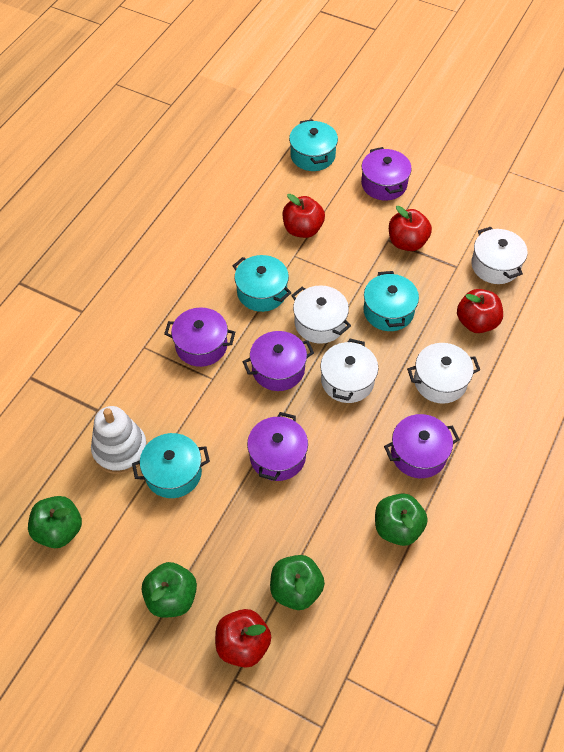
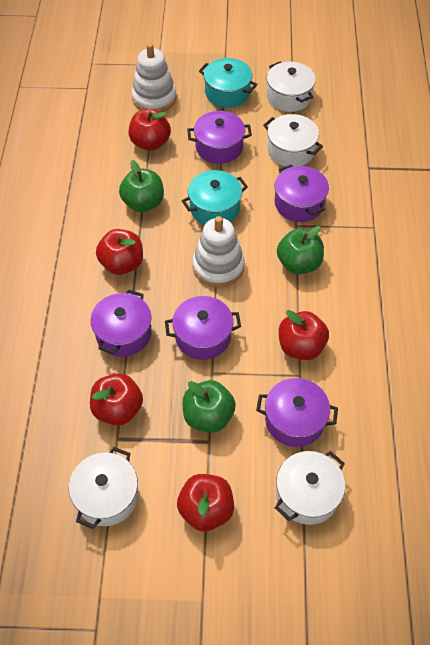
green apple: 4 -> 3
red apple: 4 -> 5
turquoise pot: 4 -> 2
white stacking toy: 1 -> 2

